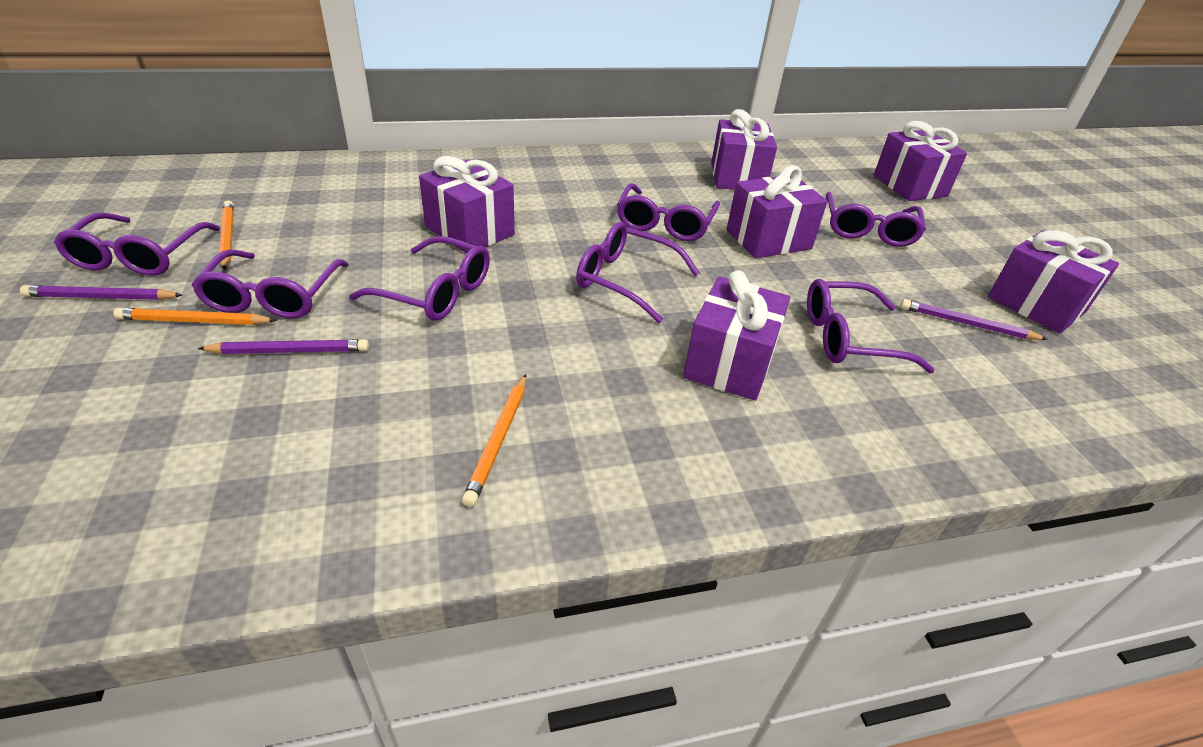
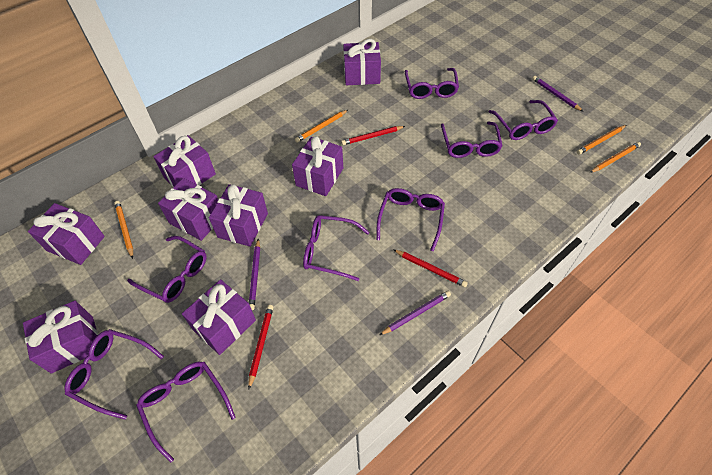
orange pencil: 3 -> 4
purple gift: 6 -> 8
purple glasses: 7 -> 8
red pencil: 0 -> 3

